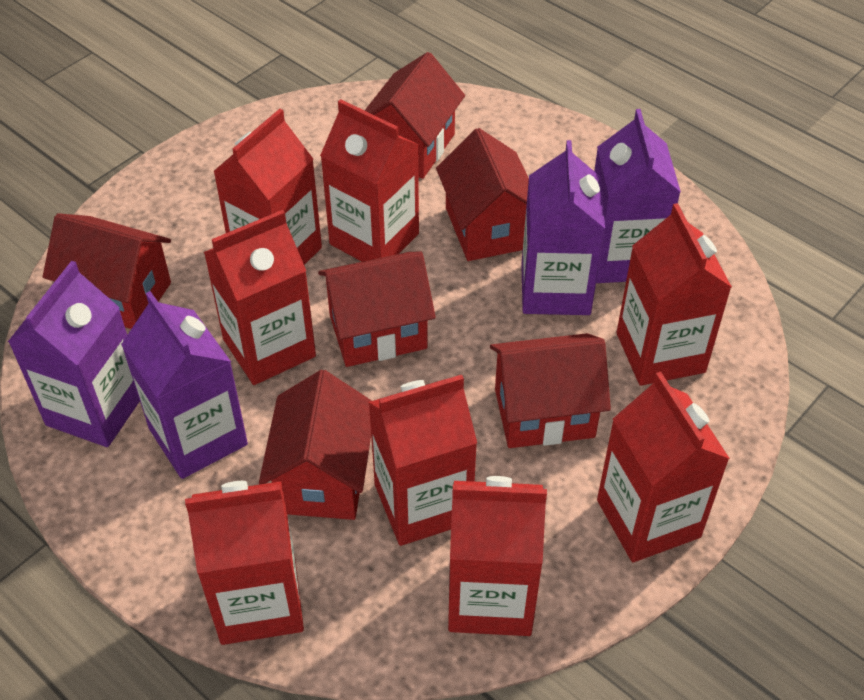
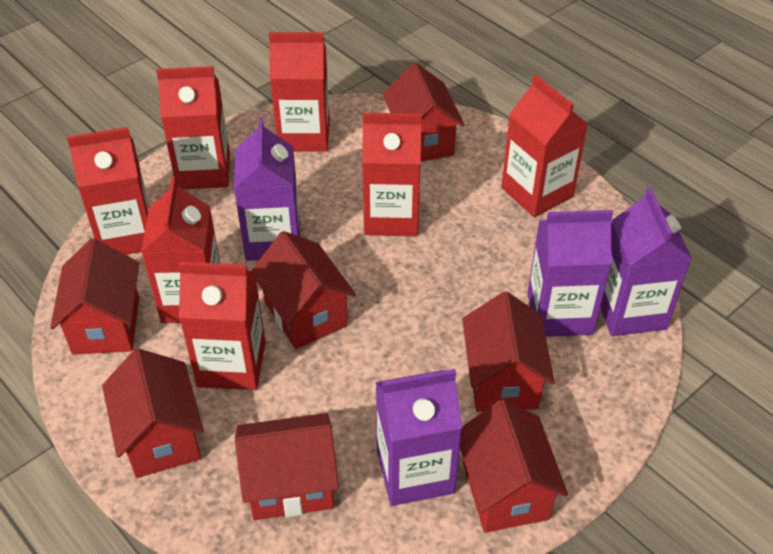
red carton: 8 -> 7
red house: 6 -> 7

